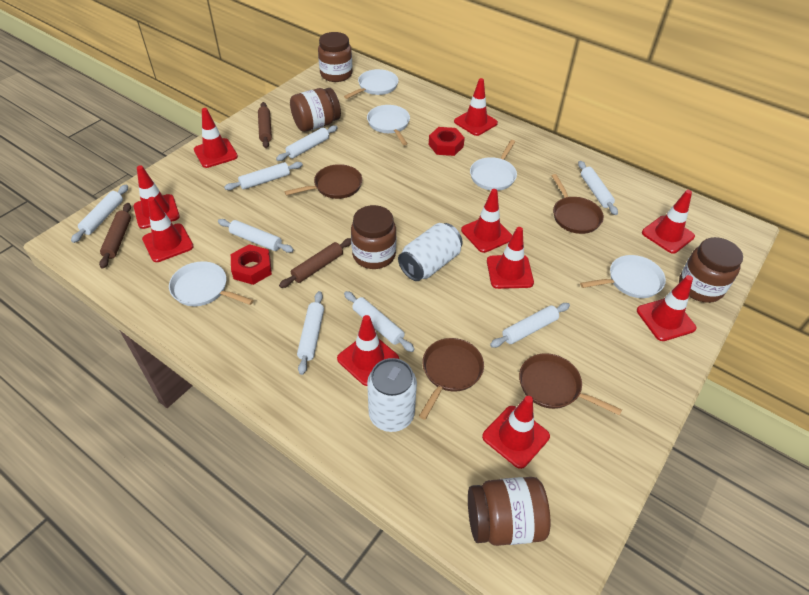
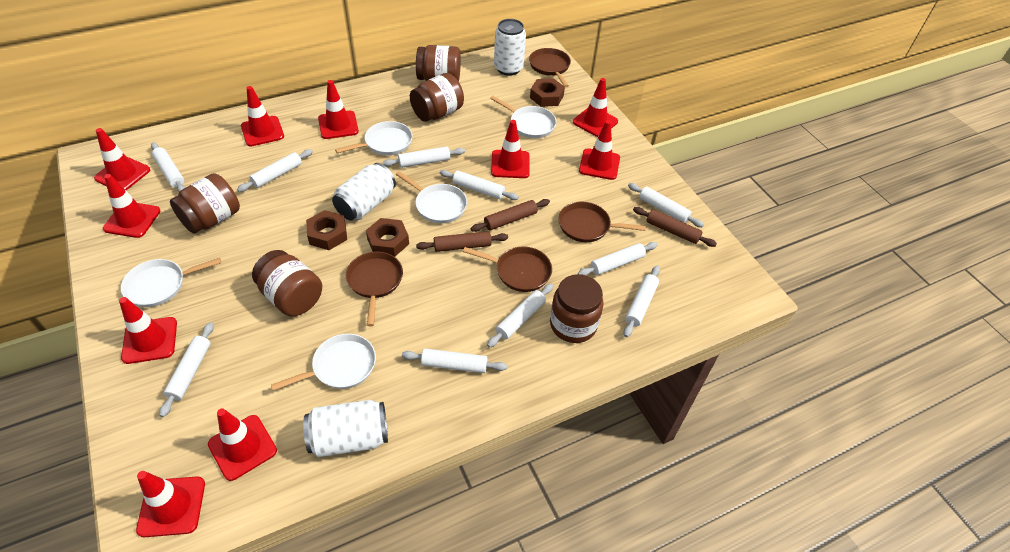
brown nut: 0 -> 3
red nut: 2 -> 0
white can: 2 -> 3
white rolling pin: 8 -> 10

